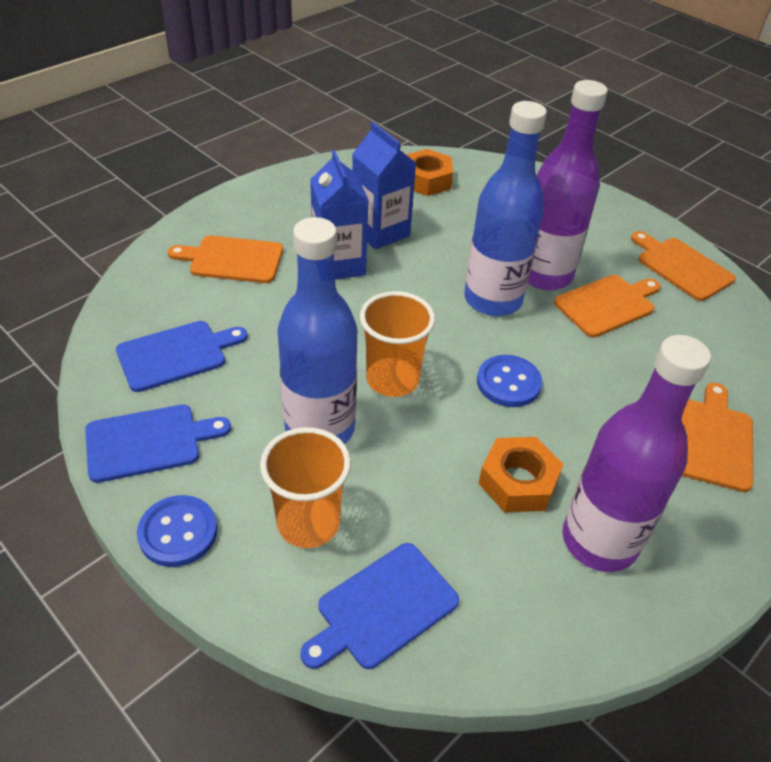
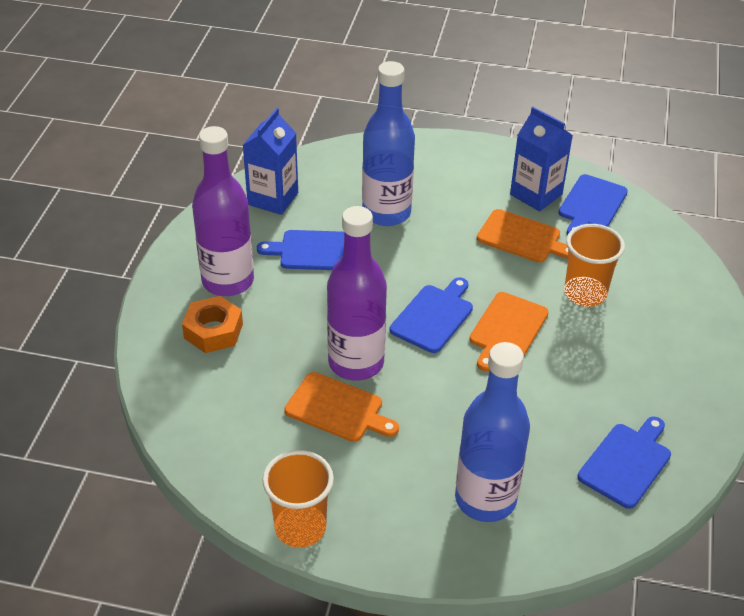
blue button: 2 -> 0
blue cutting board: 3 -> 4
orange cutting board: 4 -> 3
orange nut: 2 -> 1

